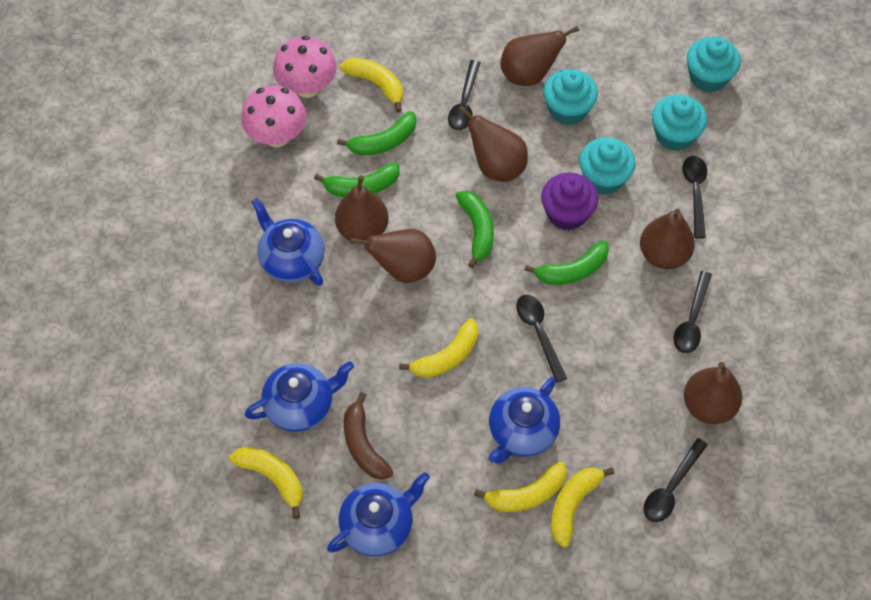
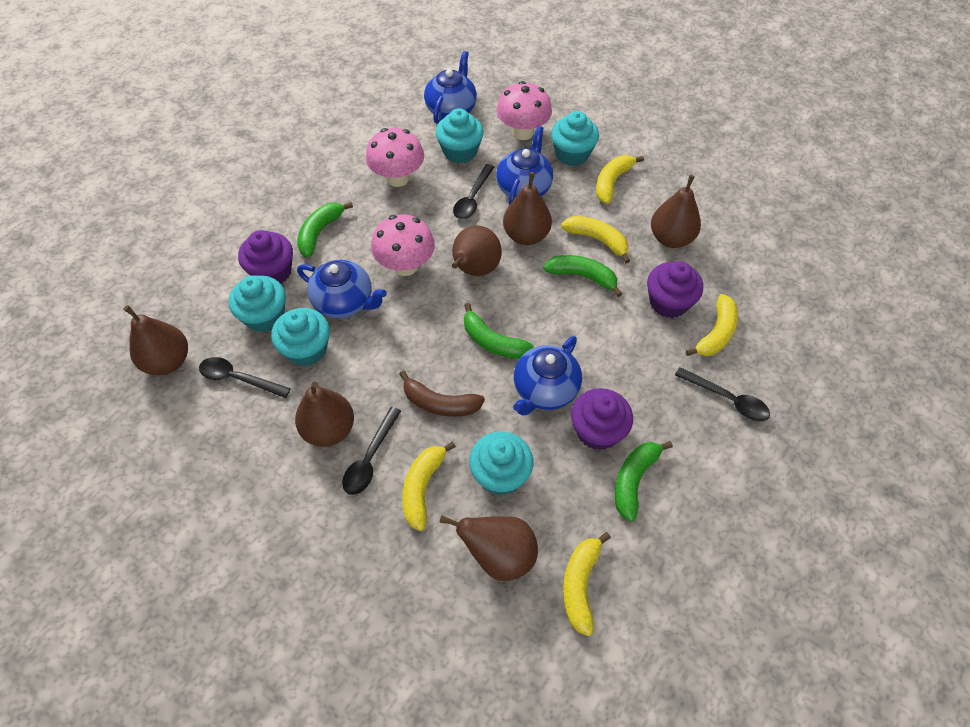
black spoon: 5 -> 4
pink mushroom: 2 -> 3
purple cupcake: 1 -> 3
turquoise cupcake: 4 -> 5

